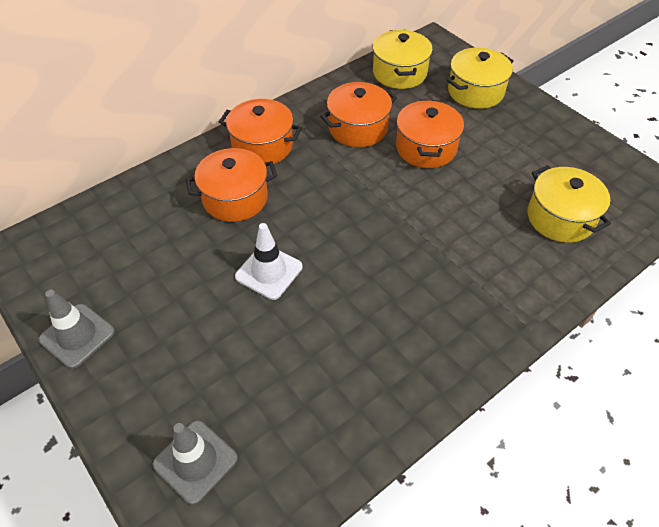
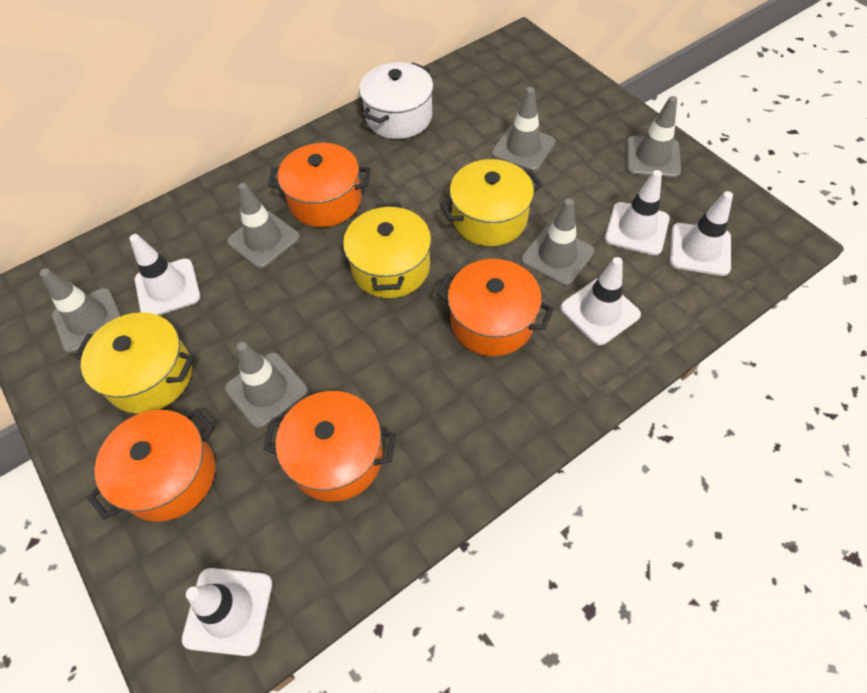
grey traffic cone: 2 -> 6
white pot: 0 -> 1
white traffic cone: 1 -> 5

